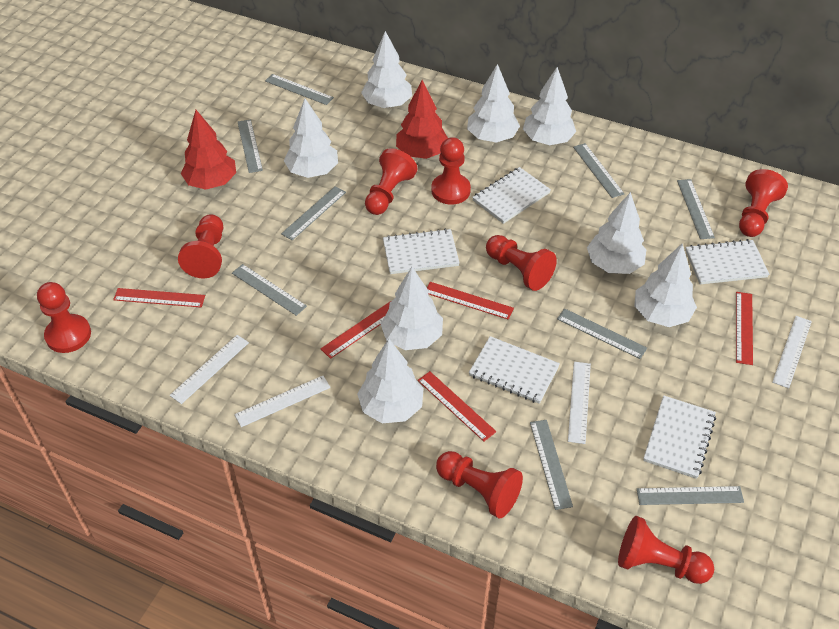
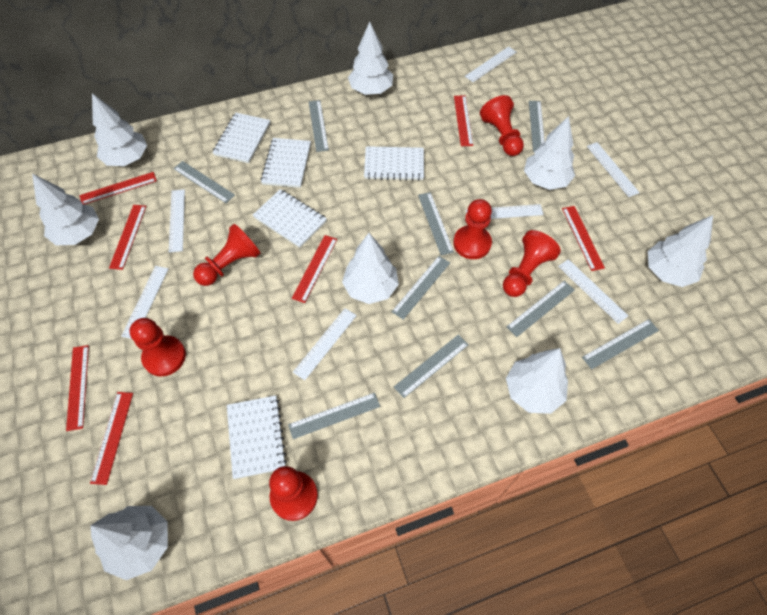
red pawn: 8 -> 6
red ruler: 5 -> 7
red tree: 2 -> 0
white ruler: 4 -> 7

